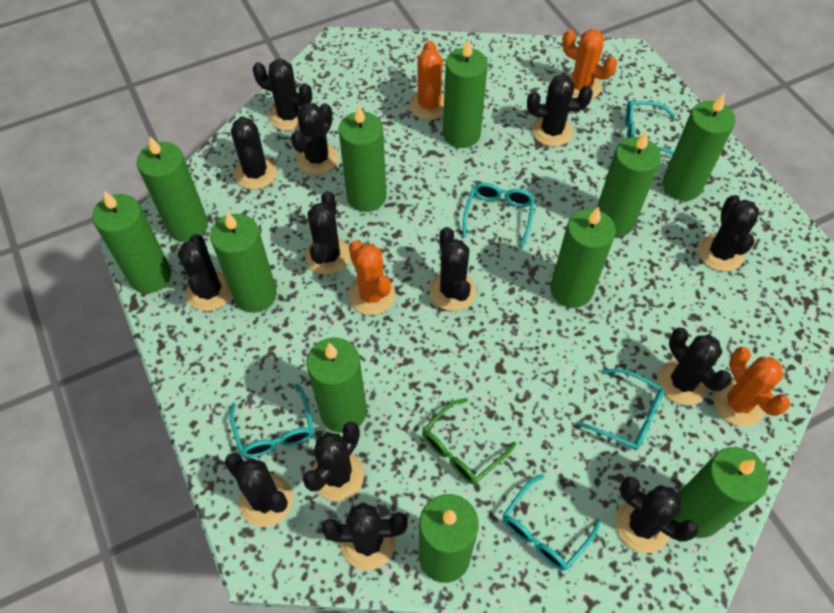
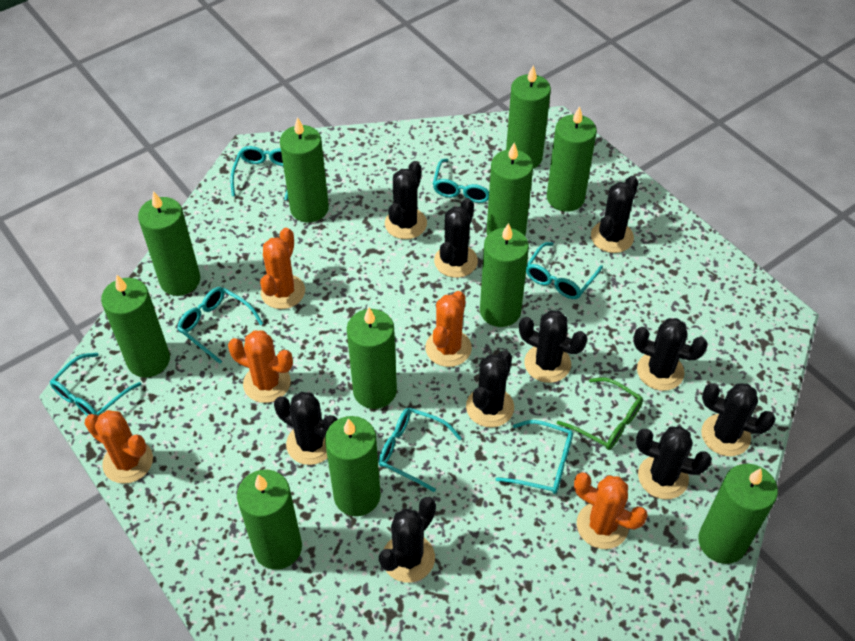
black cactus: 13 -> 10
orange cactus: 4 -> 5
turquoise glasses: 5 -> 7

